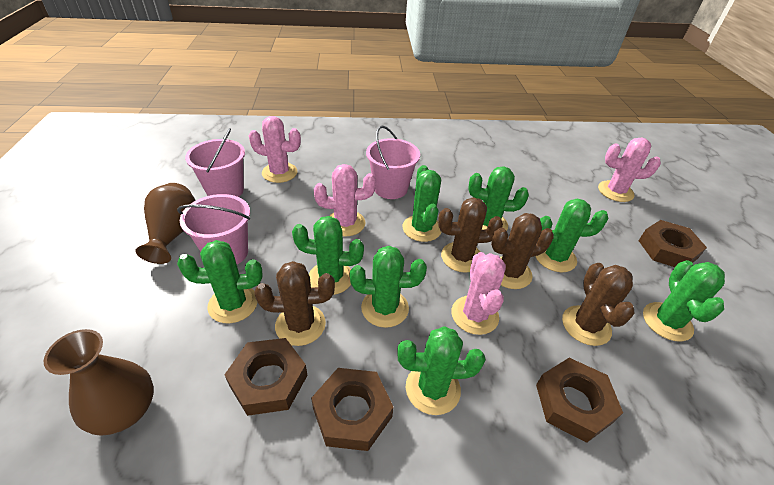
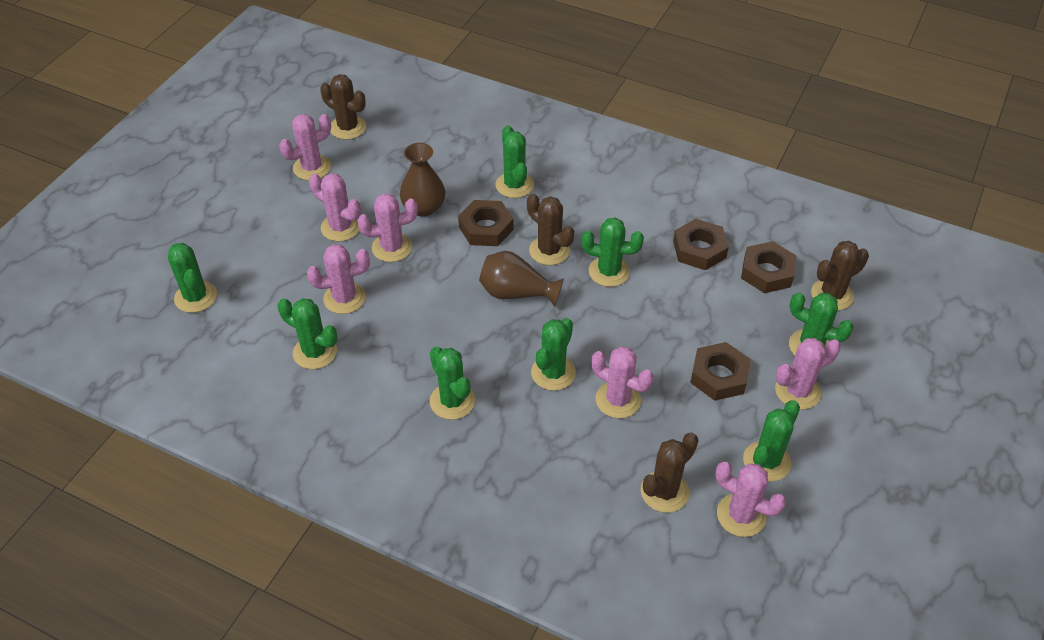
pink bucket: 3 -> 0
pink cactus: 4 -> 7

